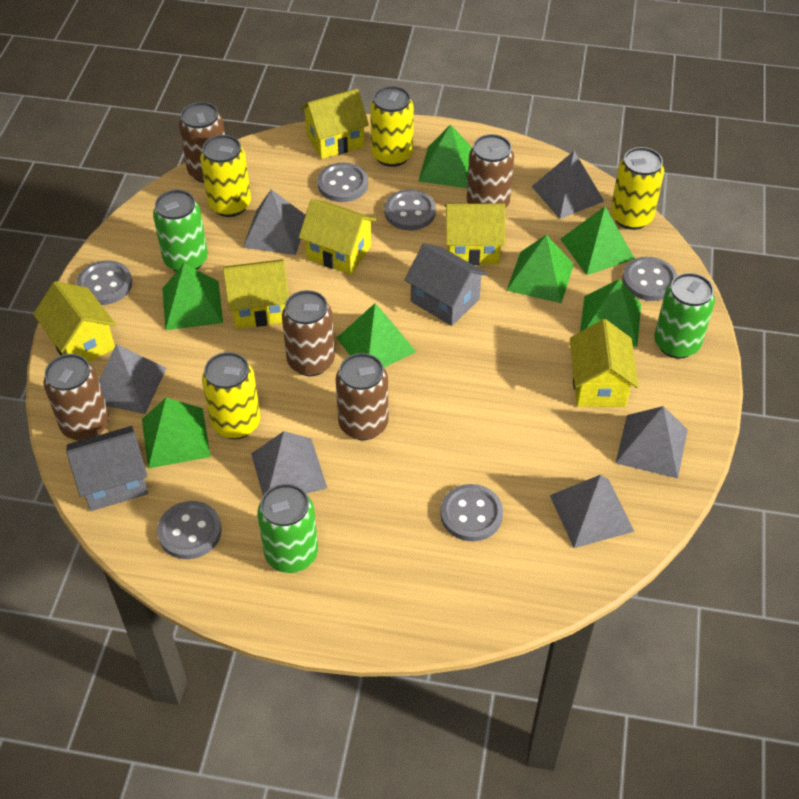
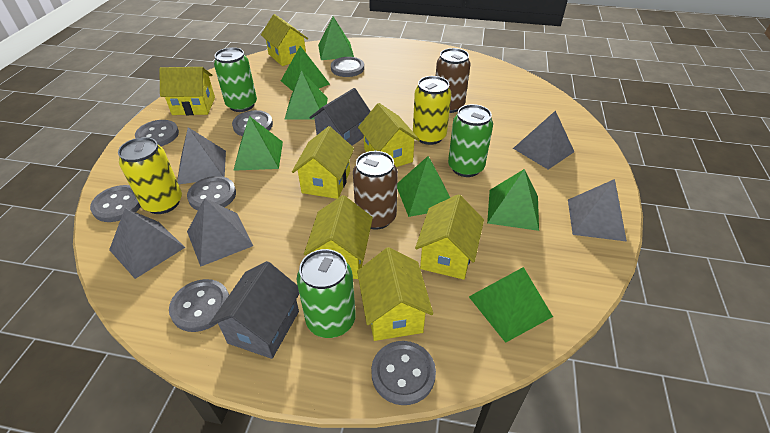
brown can: 5 -> 2
grey button: 6 -> 7
grey pyramid: 6 -> 5
yellow can: 4 -> 2
yellow house: 6 -> 7

